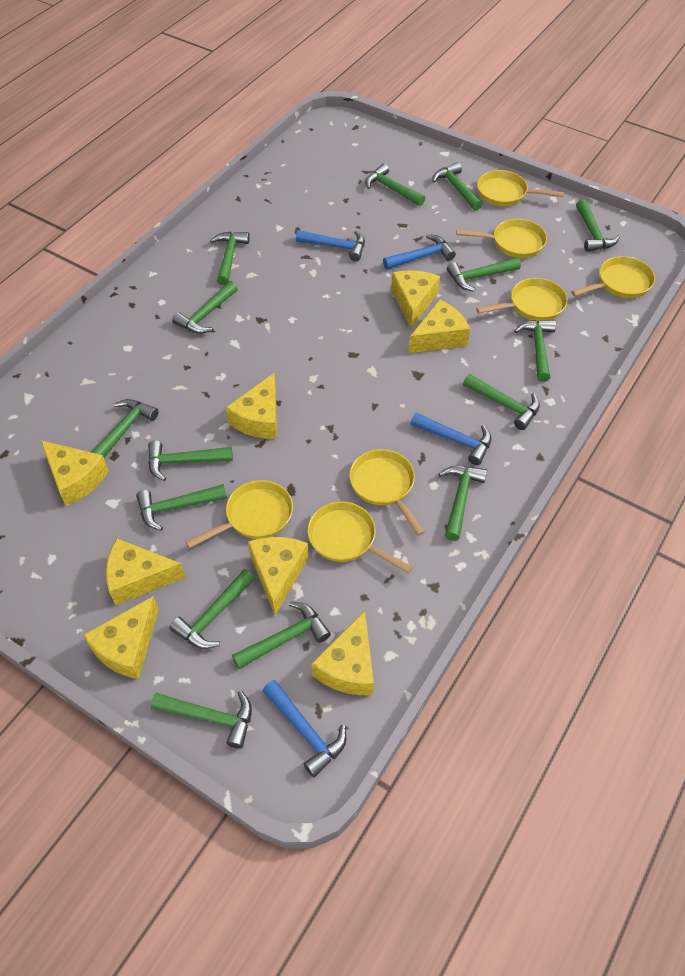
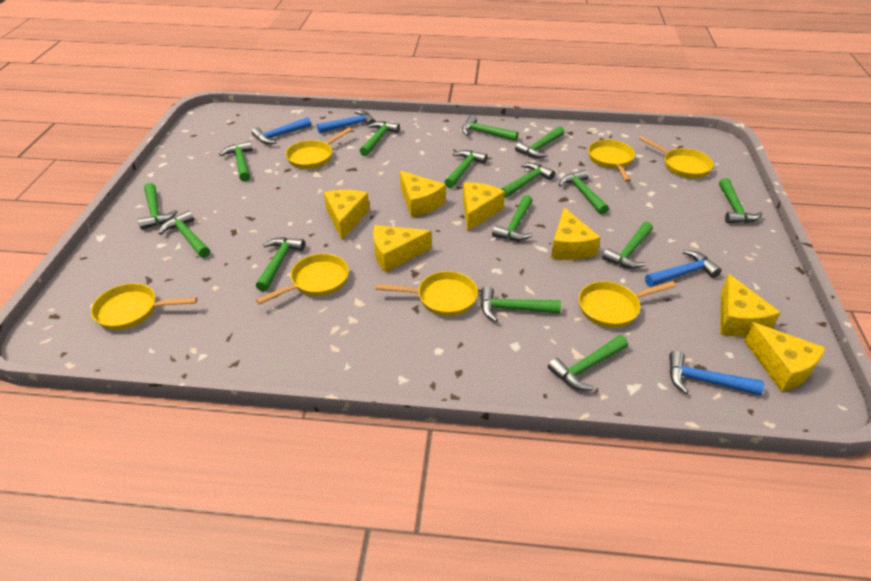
yellow cheese: 8 -> 7

